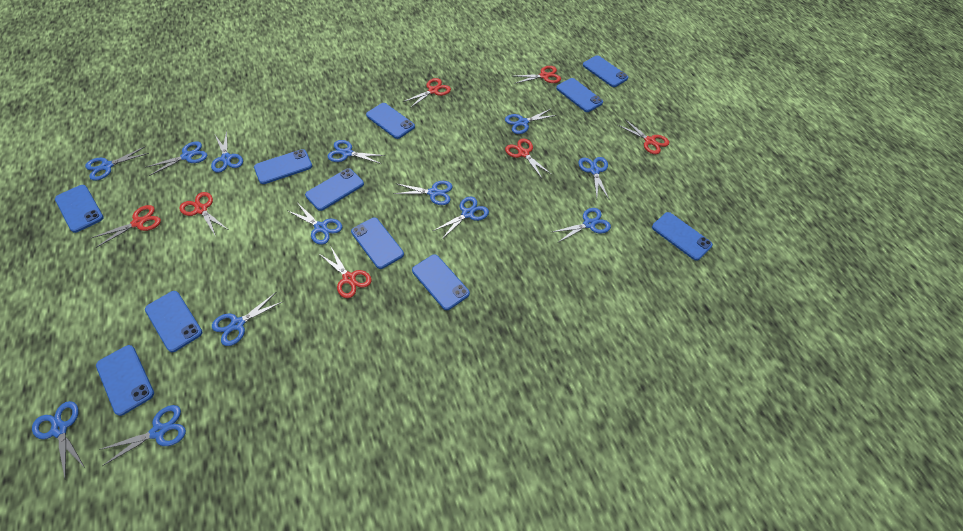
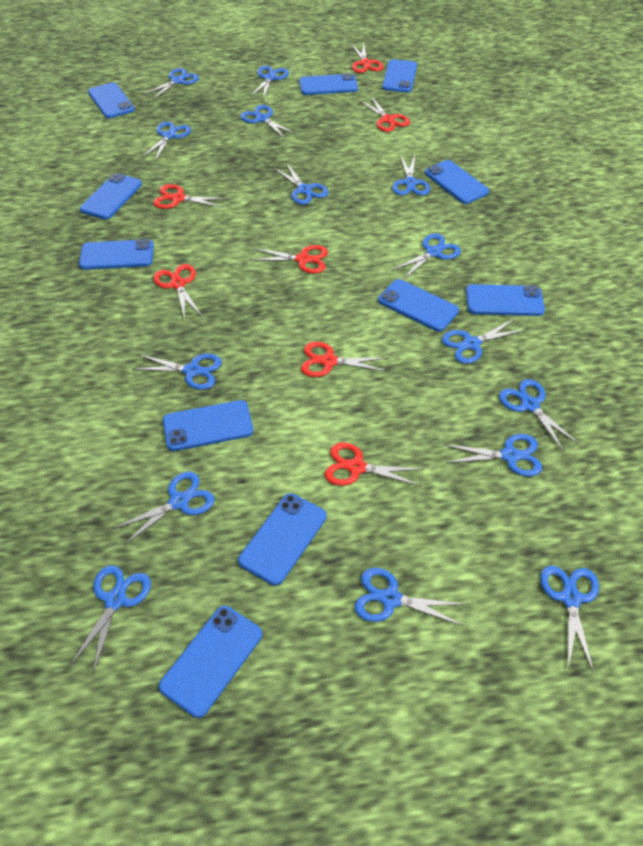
blue scissors: 13 -> 15

